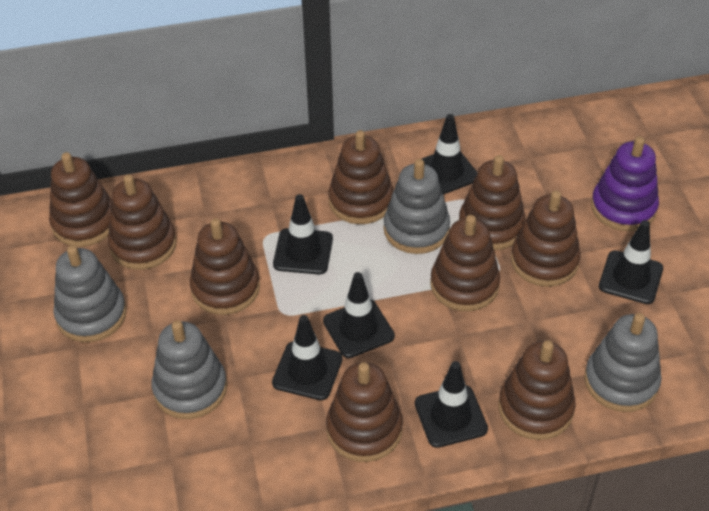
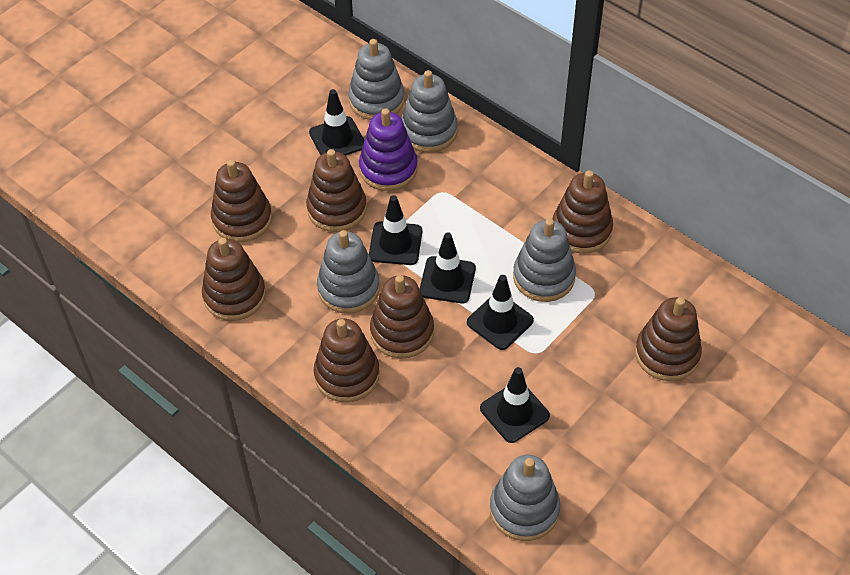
black traffic cone: 6 -> 5
brown stacking toy: 9 -> 7
grey stacking toy: 4 -> 5

